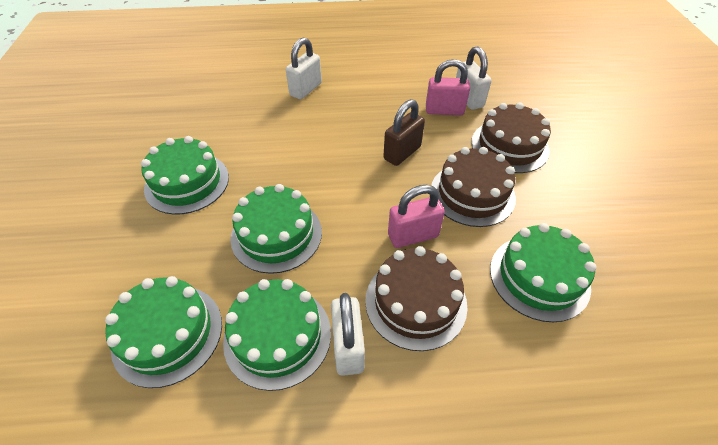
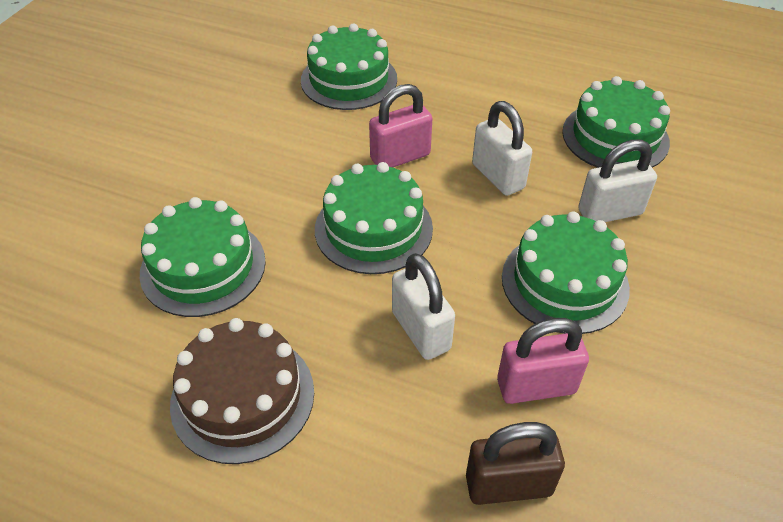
brown cake: 3 -> 1

